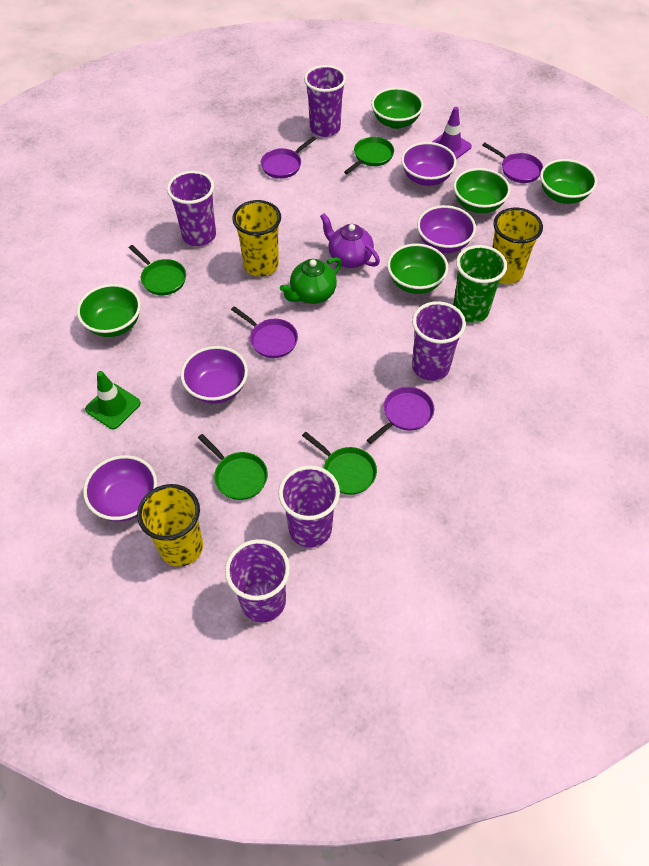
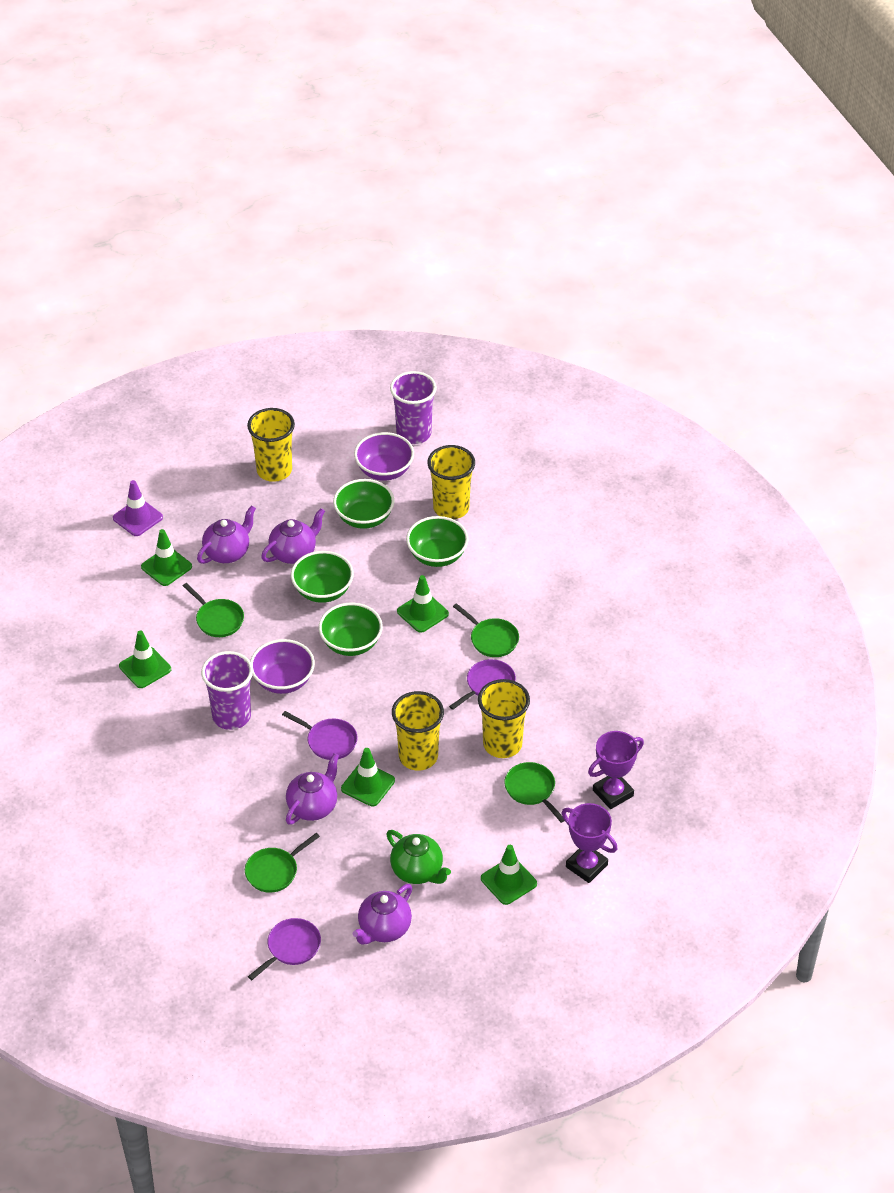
green bowl: 5 -> 4
green cup: 1 -> 0
green traffic cone: 1 -> 5
purple bowl: 4 -> 2
purple cup: 5 -> 2
purple pan: 4 -> 3
purple teapot: 1 -> 4
purple trophy: 0 -> 2
yellow cup: 3 -> 4

